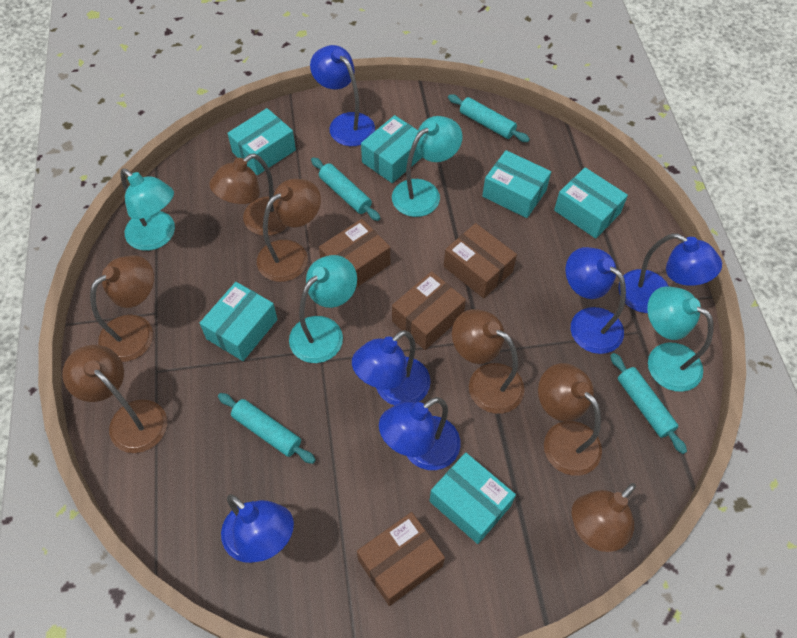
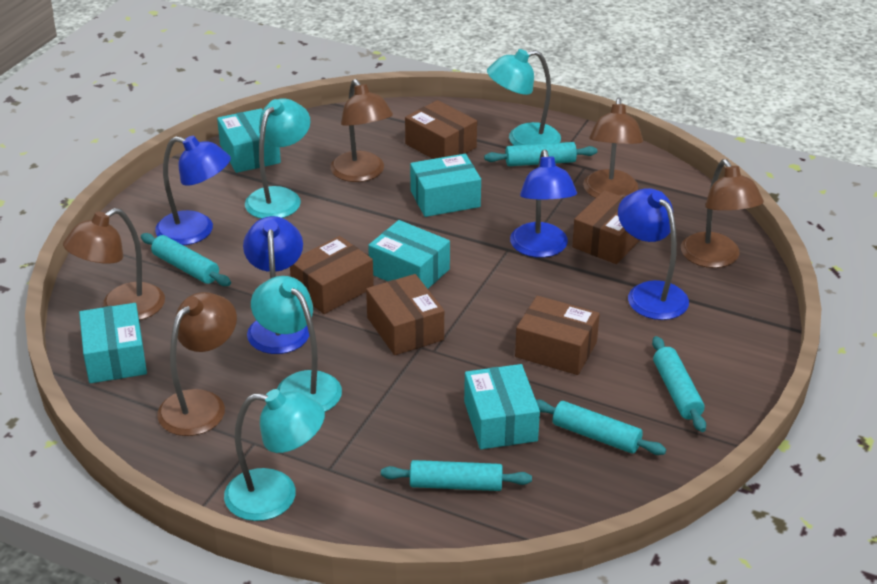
blue lamp: 6 -> 4
brown box: 4 -> 5
brown lamp: 7 -> 5
turquoise box: 6 -> 5
turquoise rolling pin: 4 -> 5

